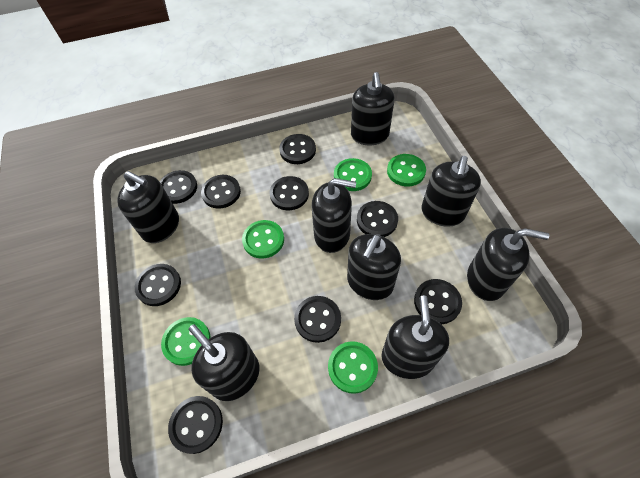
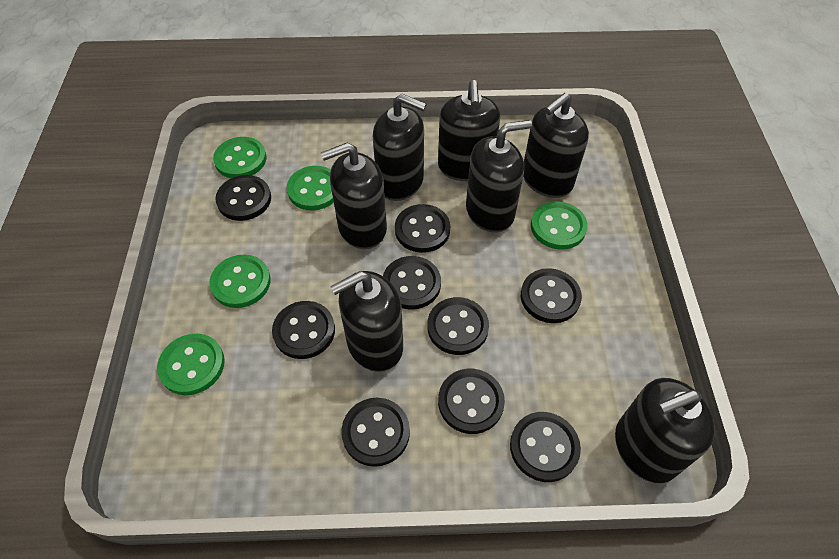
black soap dispenser: 8 -> 7

